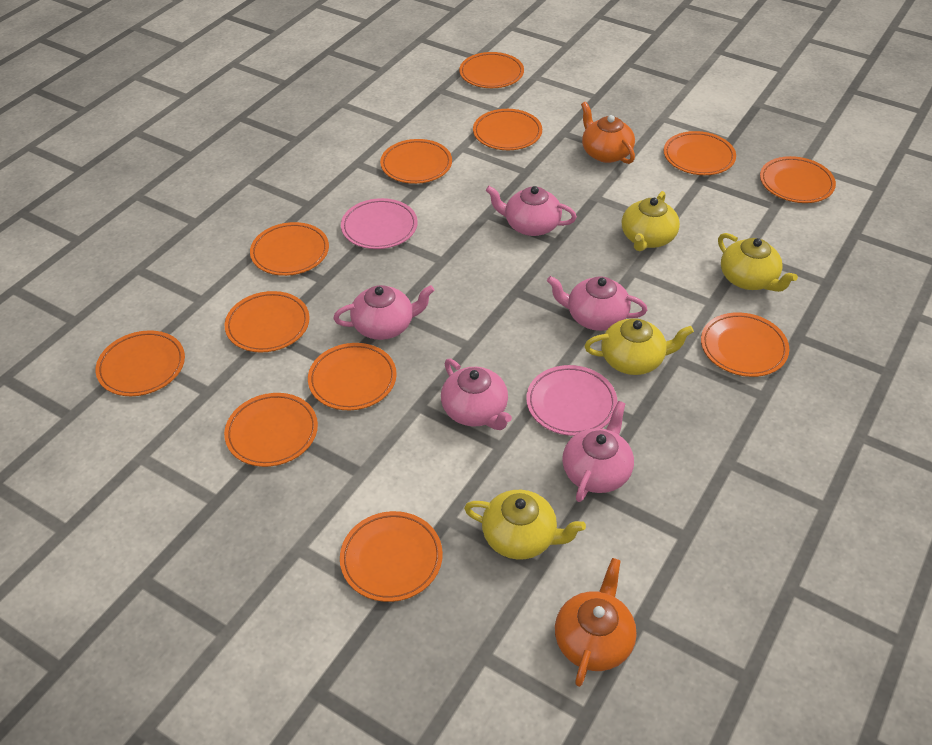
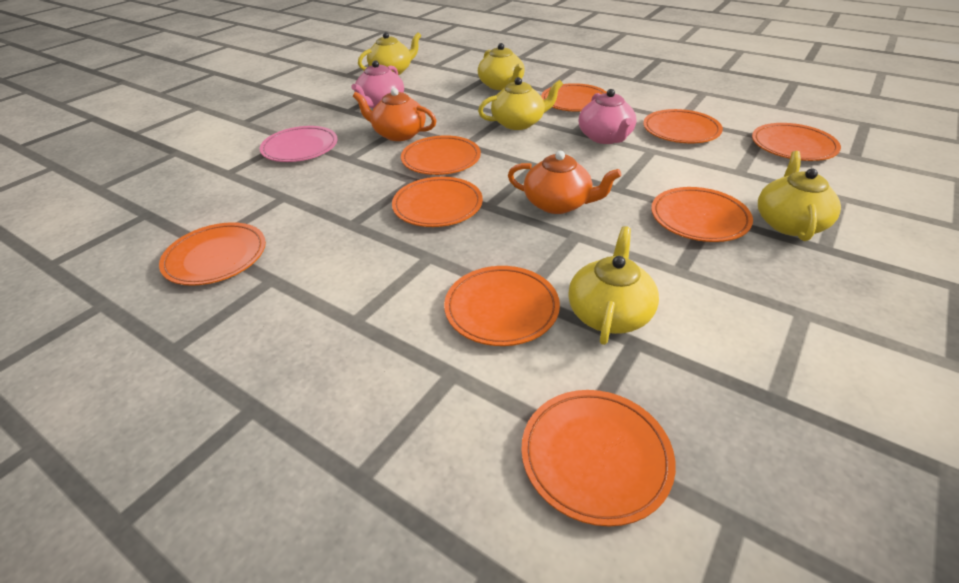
orange plate: 12 -> 9
pink plate: 2 -> 1
pink teapot: 5 -> 2
yellow teapot: 4 -> 5

